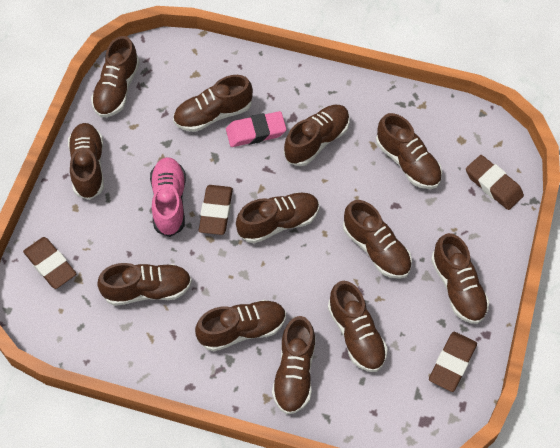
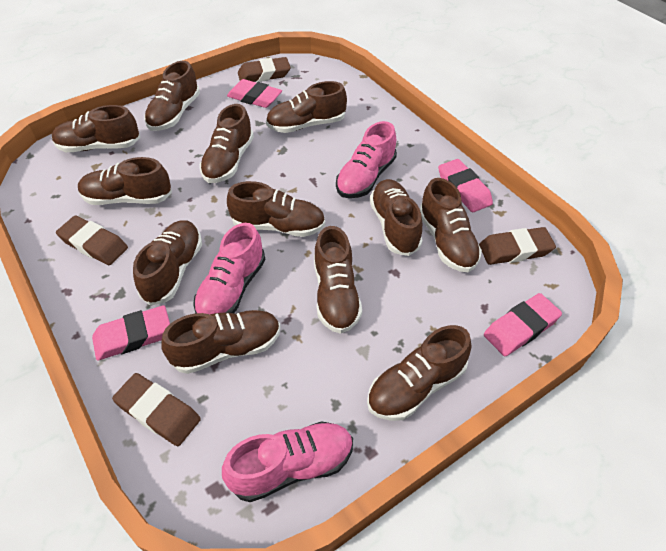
pink eraser: 1 -> 4
pink shoe: 1 -> 3

